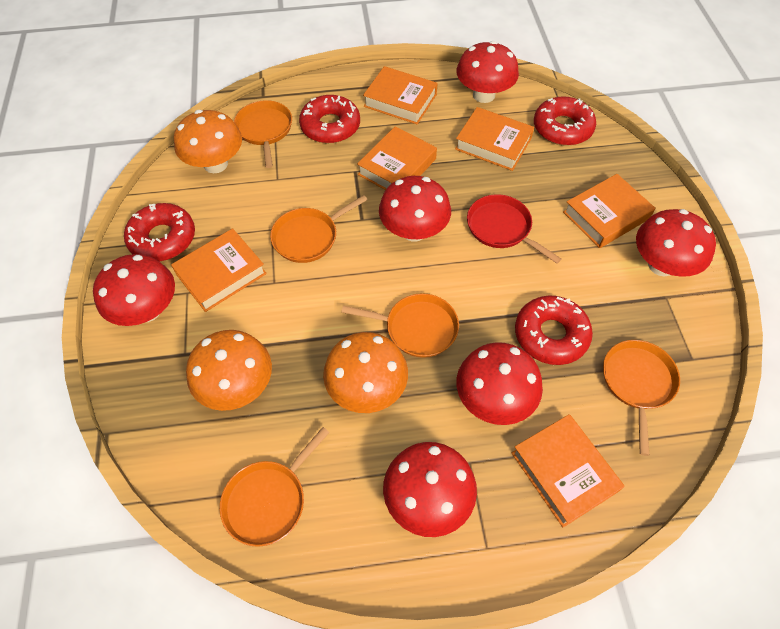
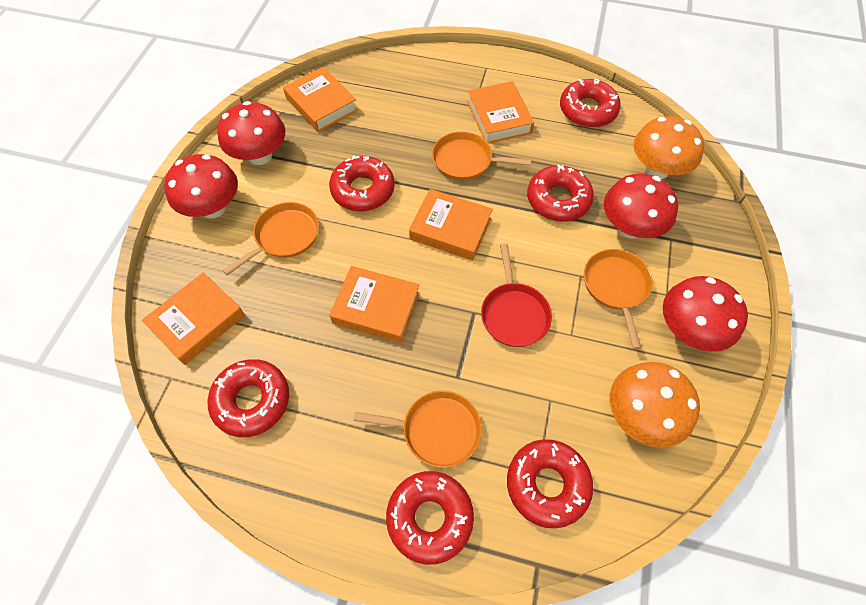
orange book: 6 -> 5
orange mushroom: 3 -> 2
orange pan: 5 -> 4
red donut: 4 -> 6
red mushroom: 6 -> 4

